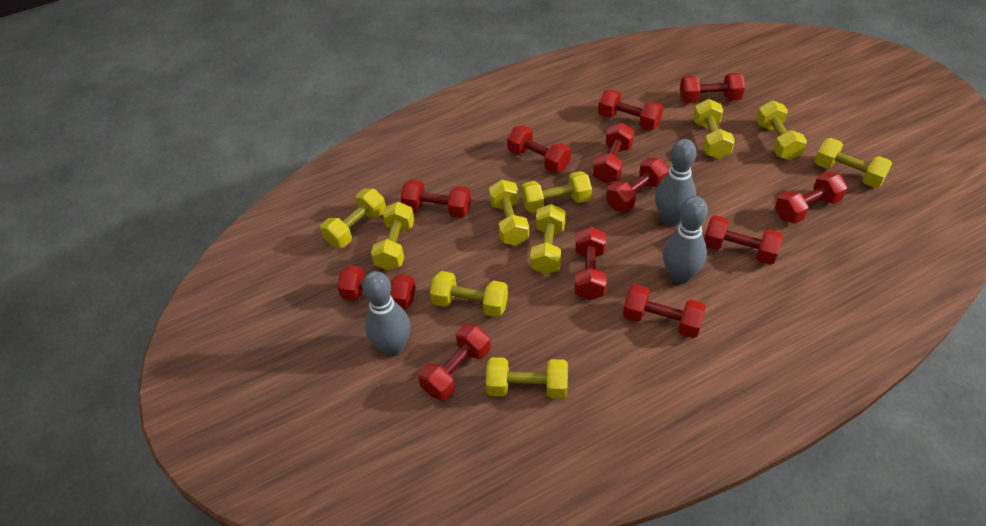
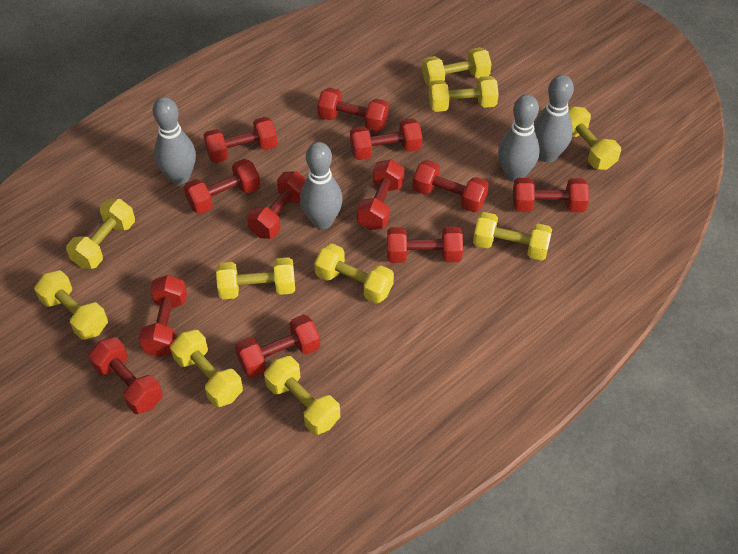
grey bowling pin: 3 -> 4

